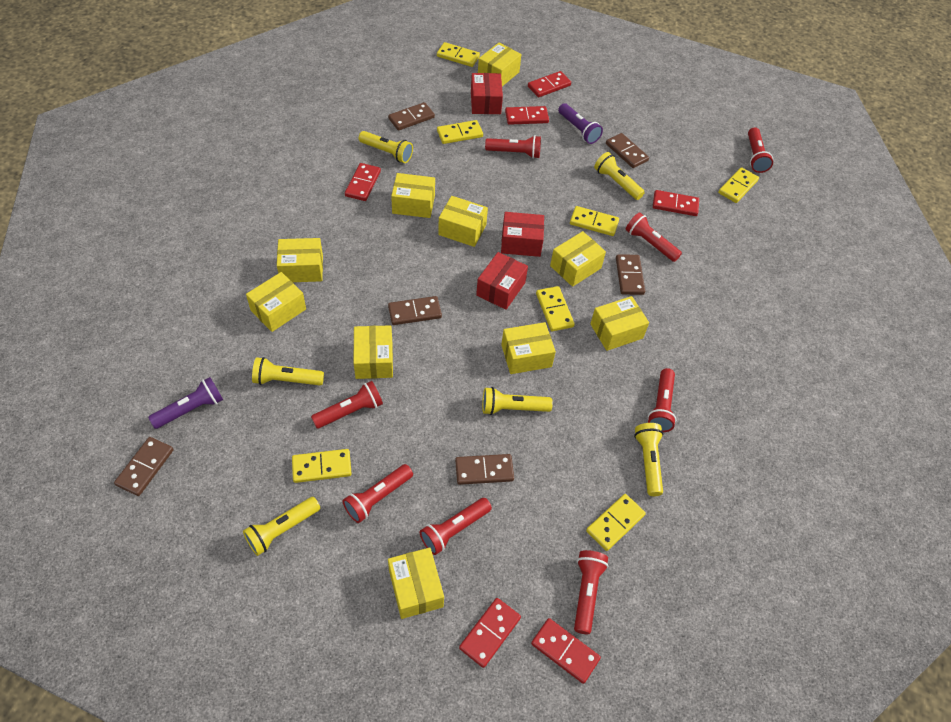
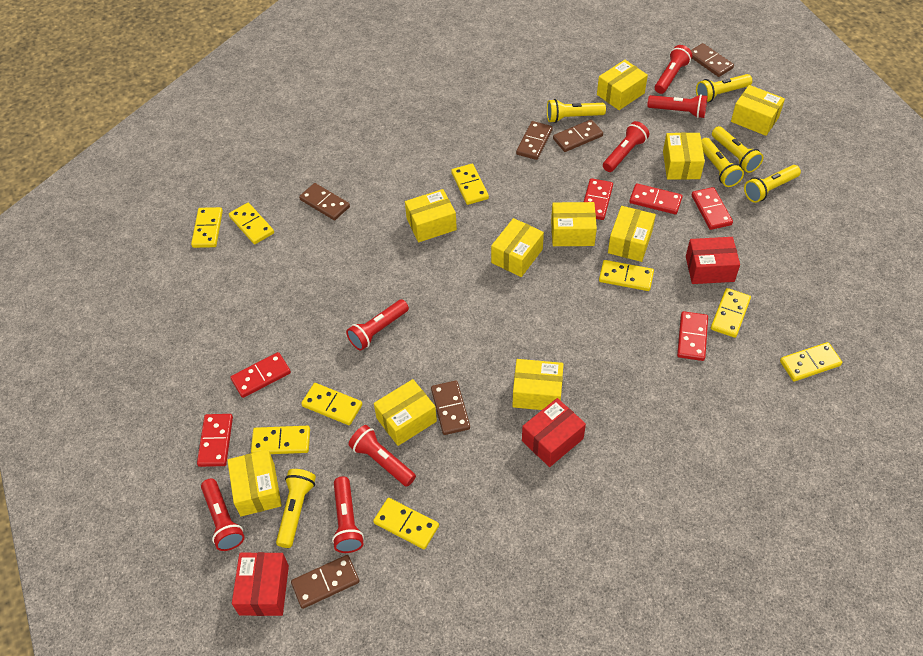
purple flashlight: 2 -> 0
red flashlight: 8 -> 7
yellow domino: 7 -> 9

